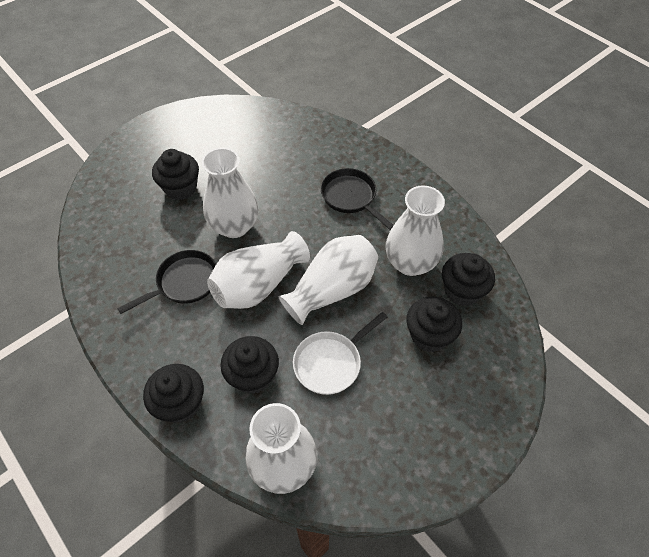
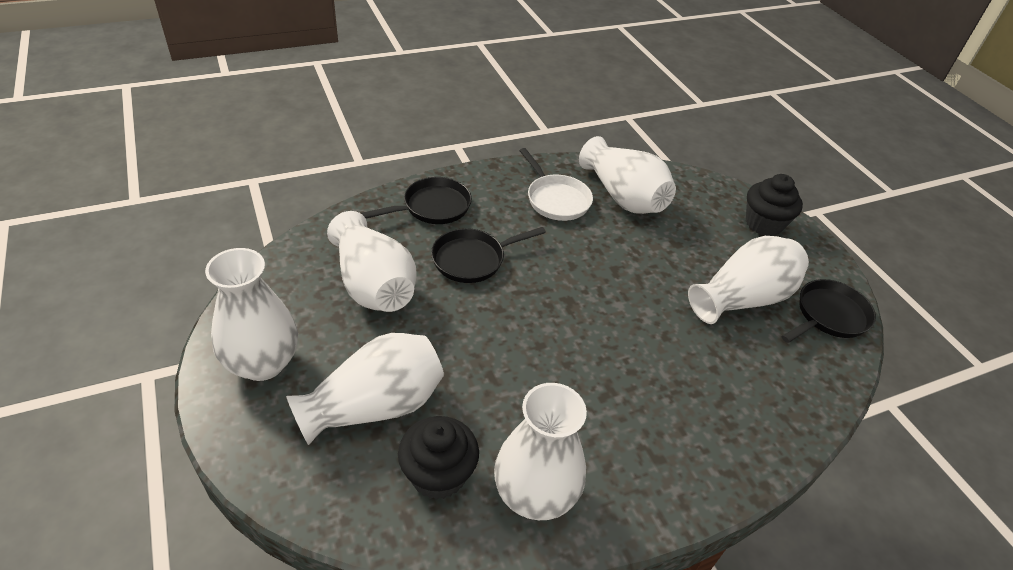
black cupcake: 5 -> 2
black pan: 2 -> 3
white vase: 5 -> 6

